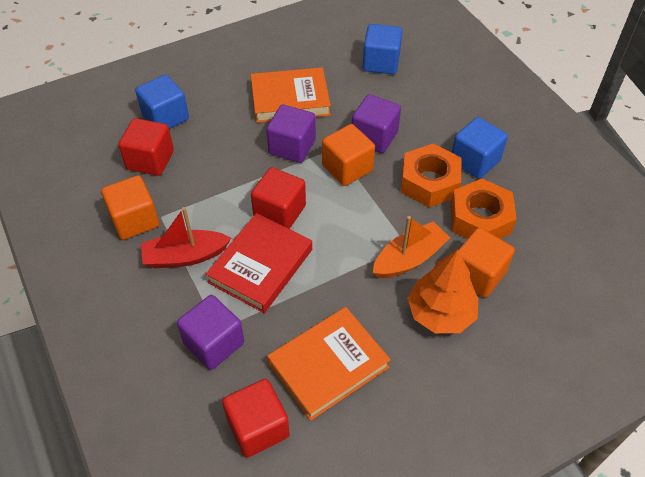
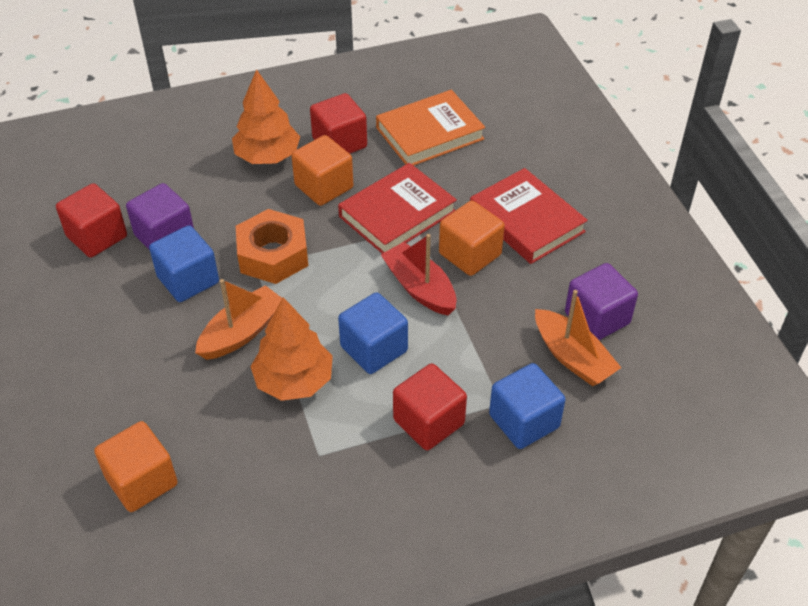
orange boat: 1 -> 2
orange book: 2 -> 1
orange nut: 2 -> 1
orange tree: 1 -> 2
purple cube: 3 -> 2
red book: 1 -> 2

